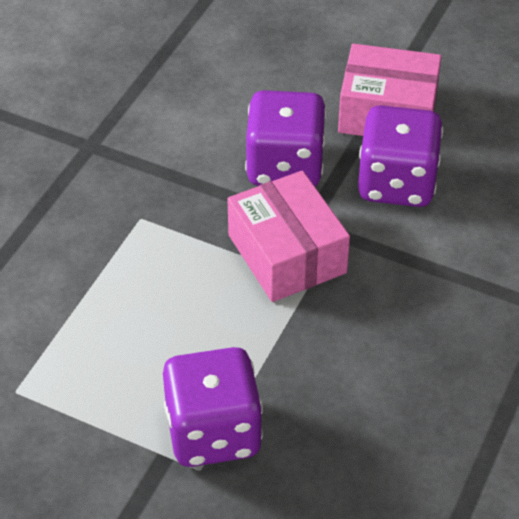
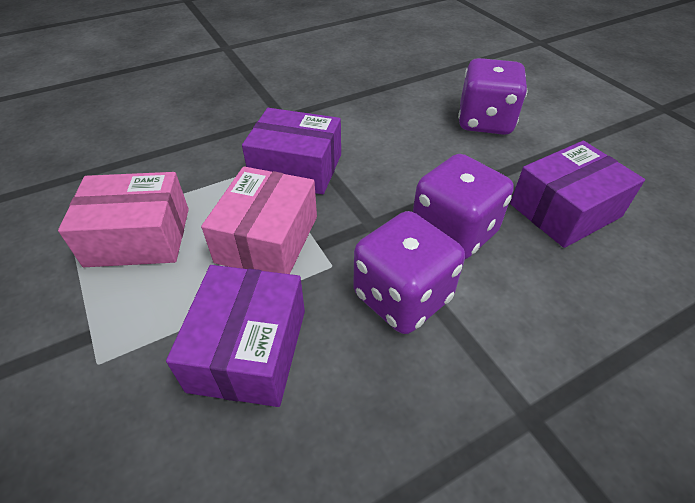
purple box: 0 -> 3

